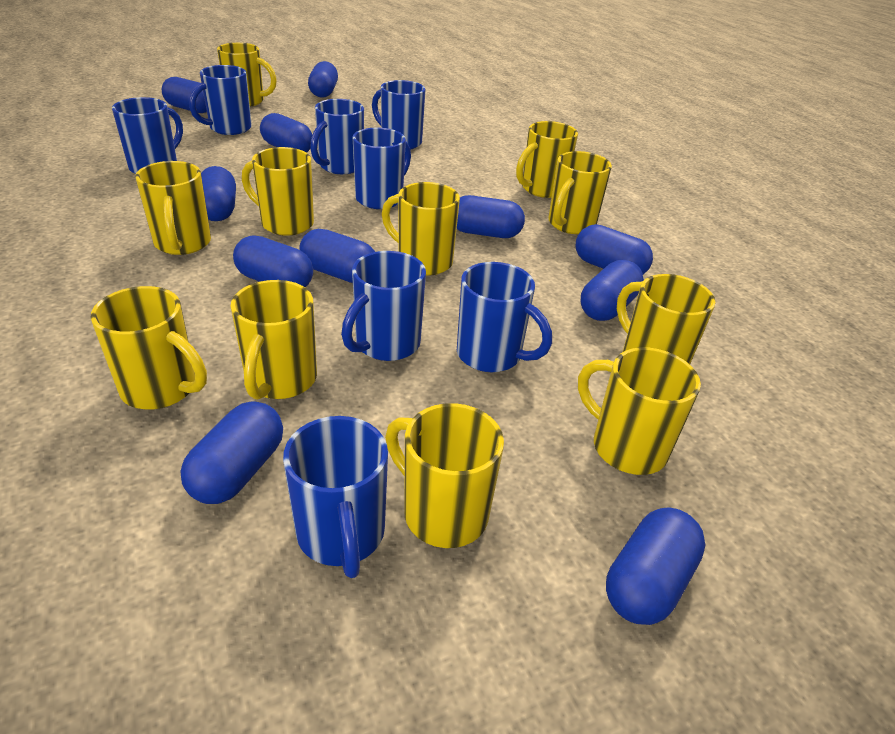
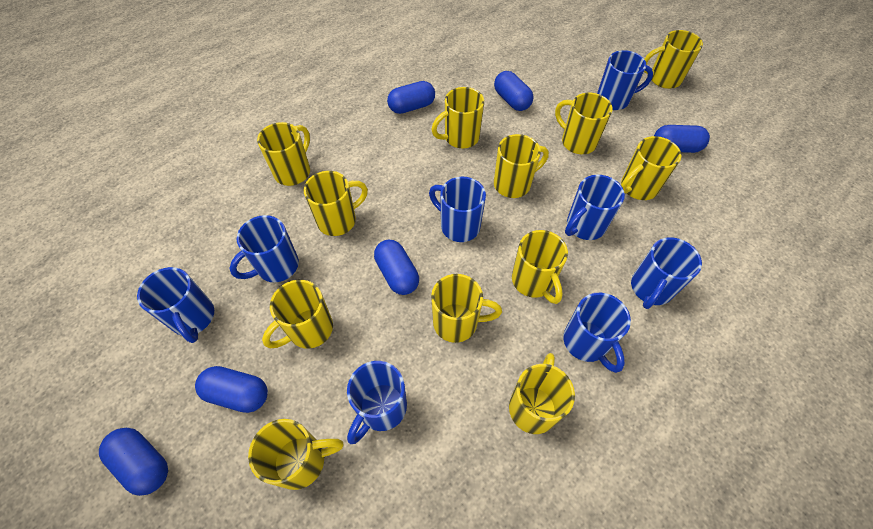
blue capsule: 11 -> 6
yellow mug: 11 -> 12

